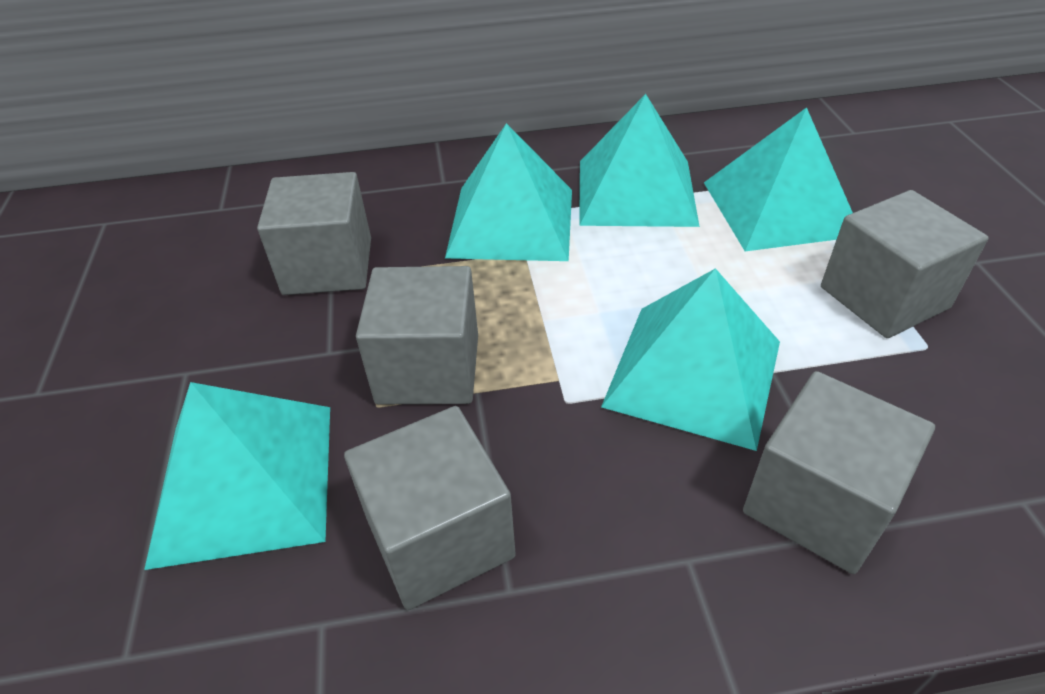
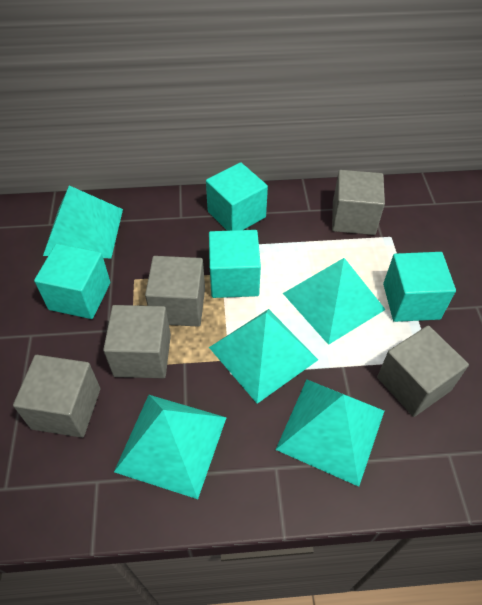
turquoise cube: 0 -> 4

